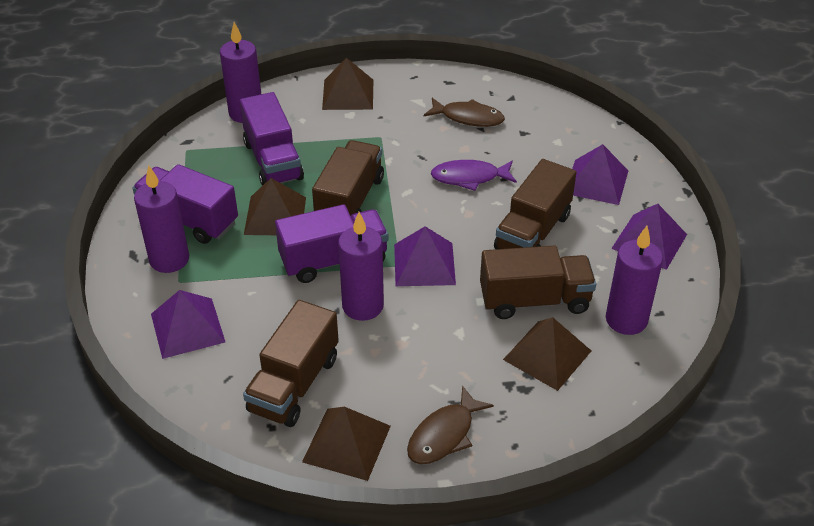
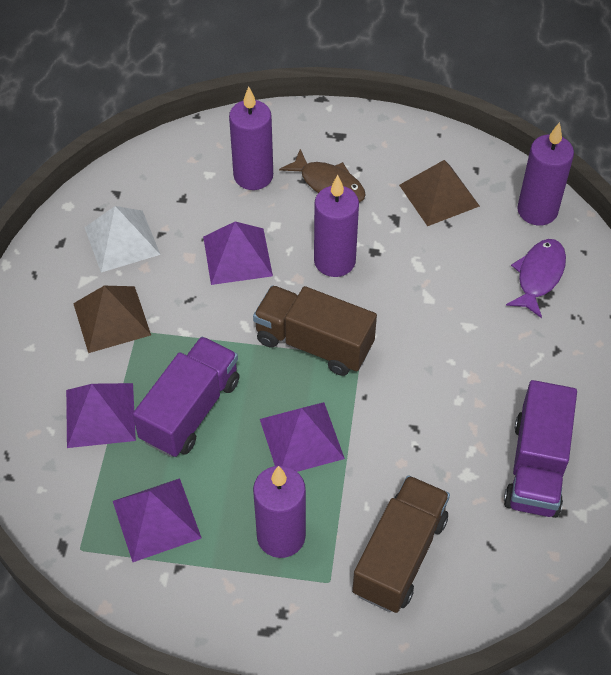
brown fish: 2 -> 1
brown pyramid: 4 -> 2
brown truck: 4 -> 2
purple truck: 3 -> 2
white pyramid: 0 -> 1

